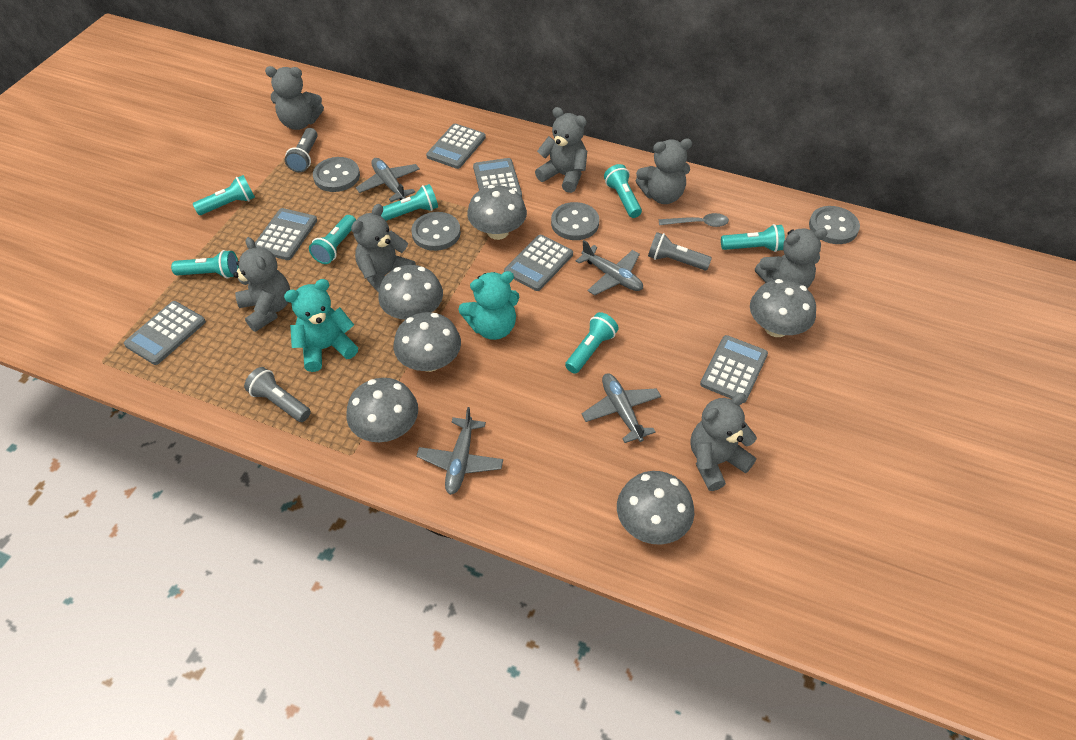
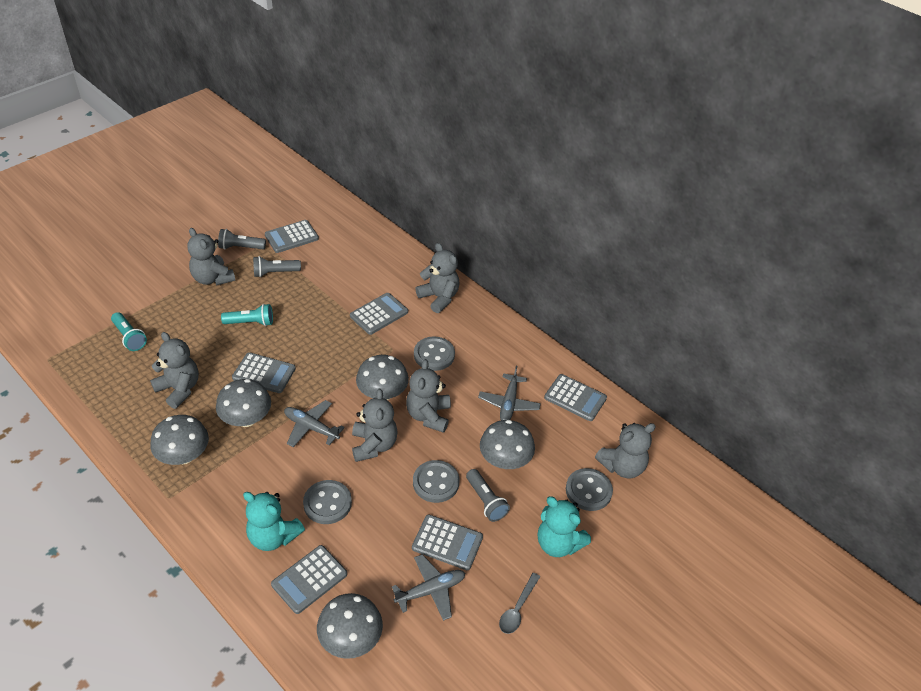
grey mushroom: 6 -> 5
grey plane: 4 -> 3
grey teddy bear: 7 -> 6
turquoise flashlight: 7 -> 2

